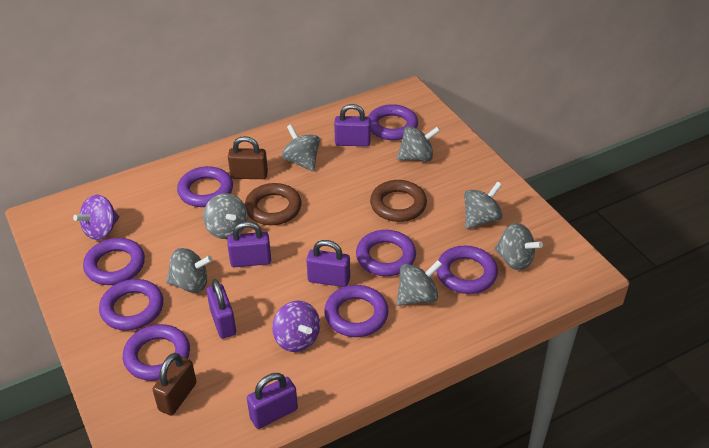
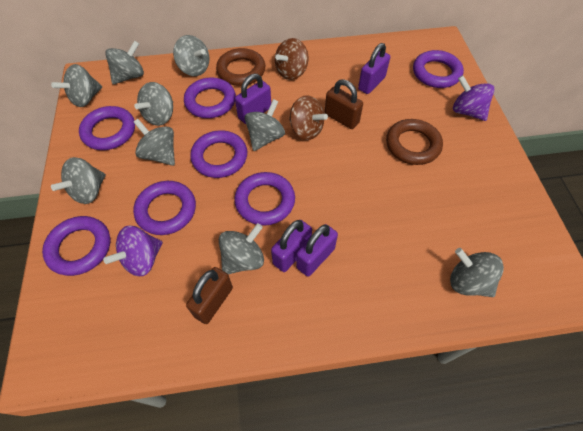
brown spinning top: 0 -> 2
grey spinning top: 7 -> 9
purple padlock: 5 -> 4
purple ring: 8 -> 7

